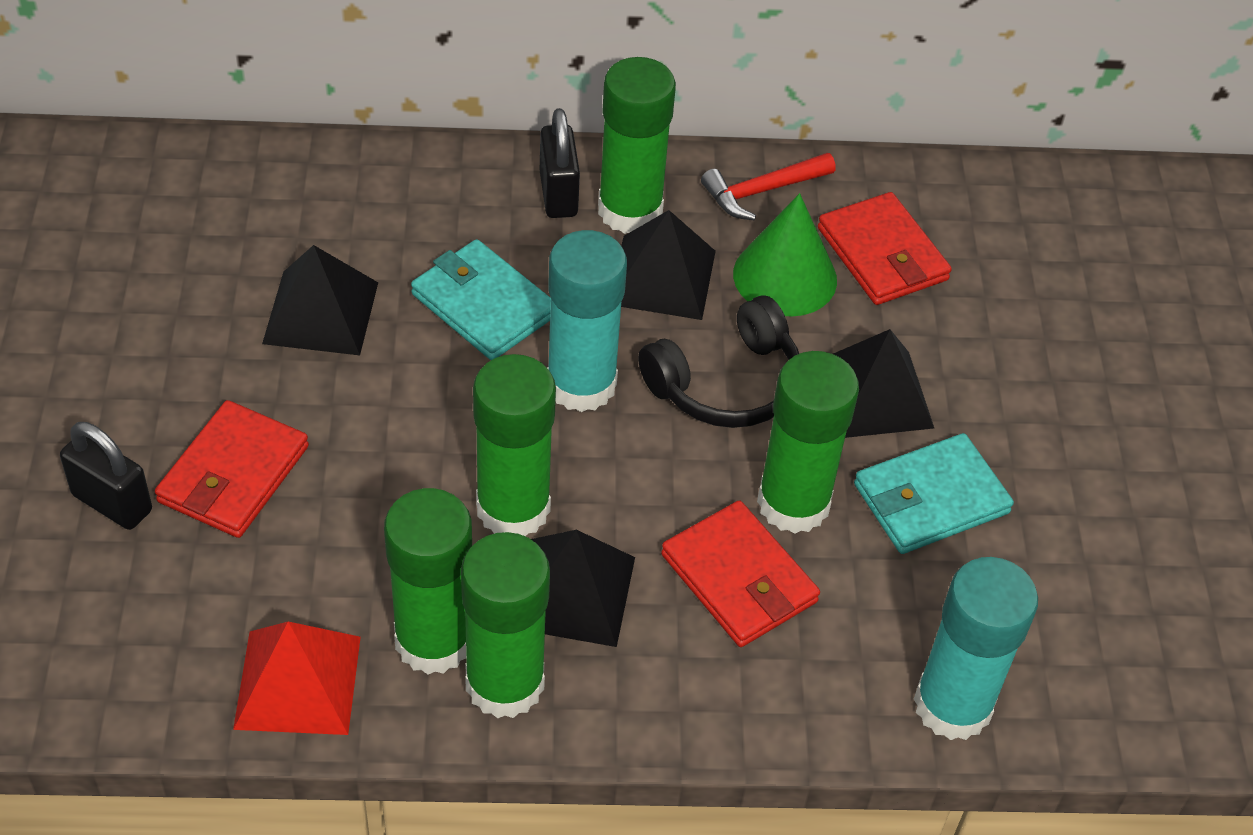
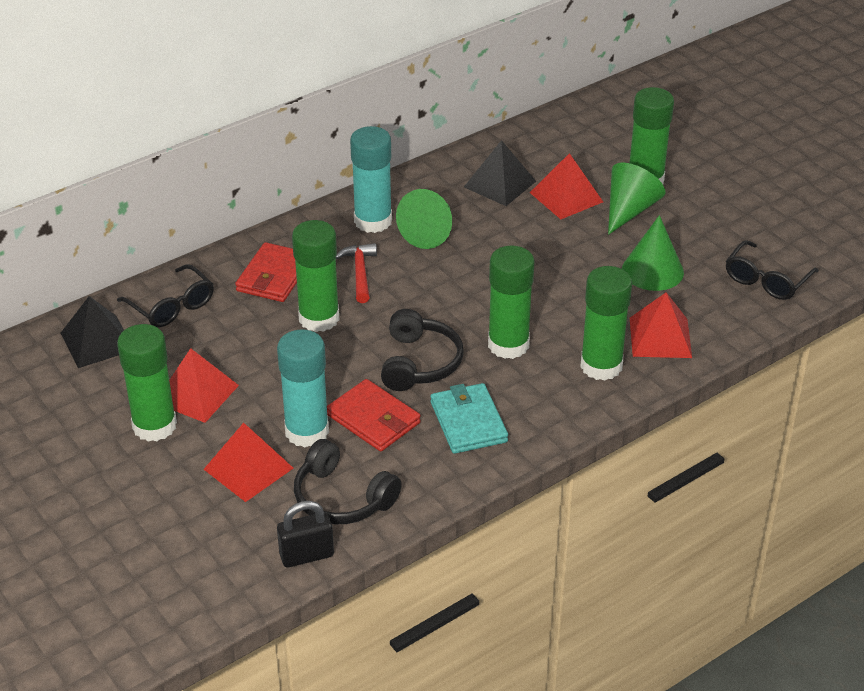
black glasses: 0 -> 2
black headphones: 1 -> 2
black padlock: 2 -> 1
black pyramid: 4 -> 2
green cone: 1 -> 3
red pyramid: 1 -> 4
red wallet: 3 -> 2
turquoise wallet: 2 -> 1

